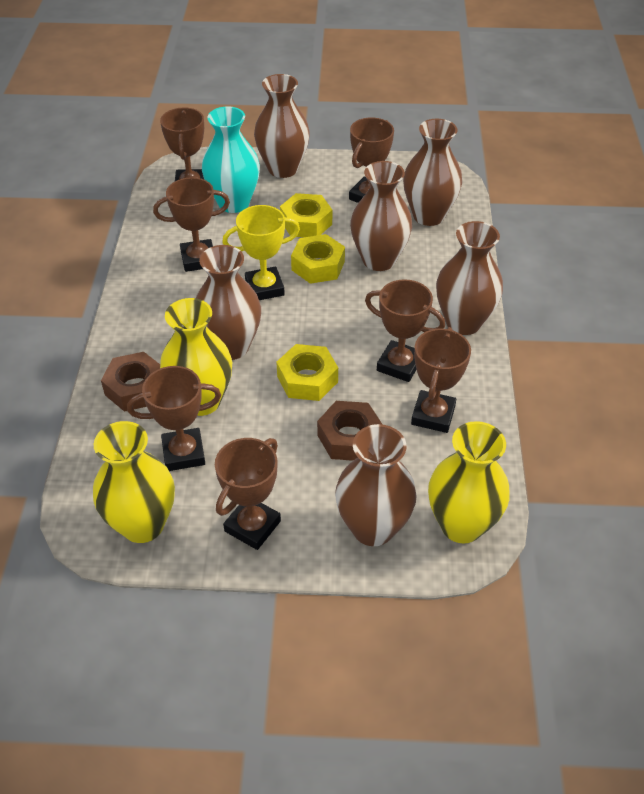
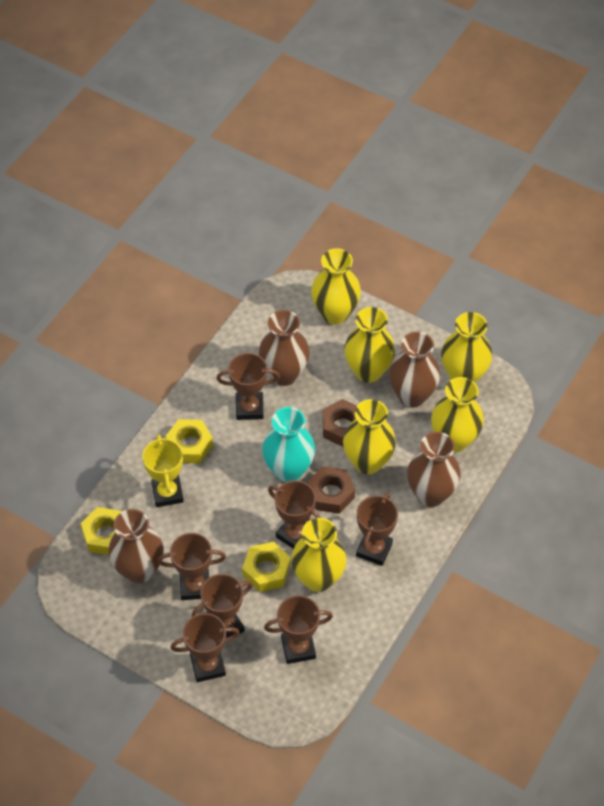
brown vase: 6 -> 4
yellow vase: 3 -> 6

